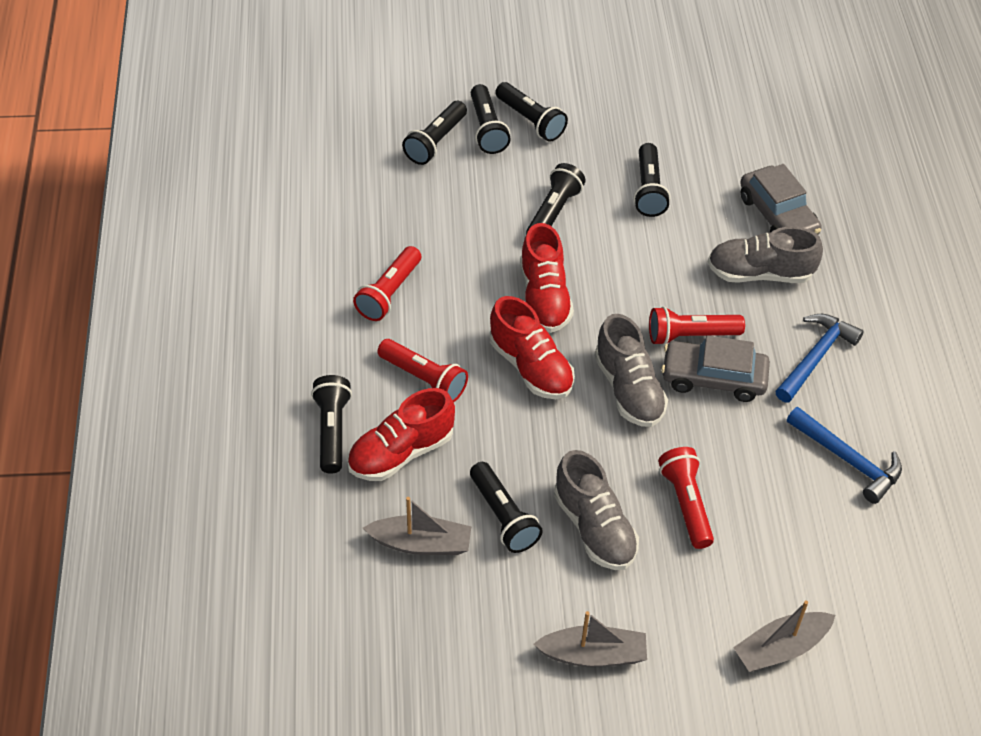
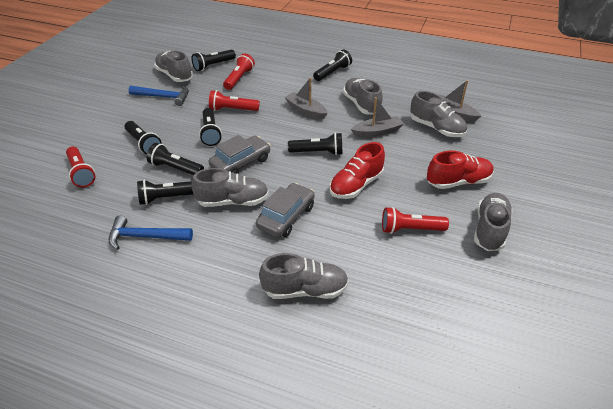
grey shoe: 3 -> 6
red shoe: 3 -> 2

